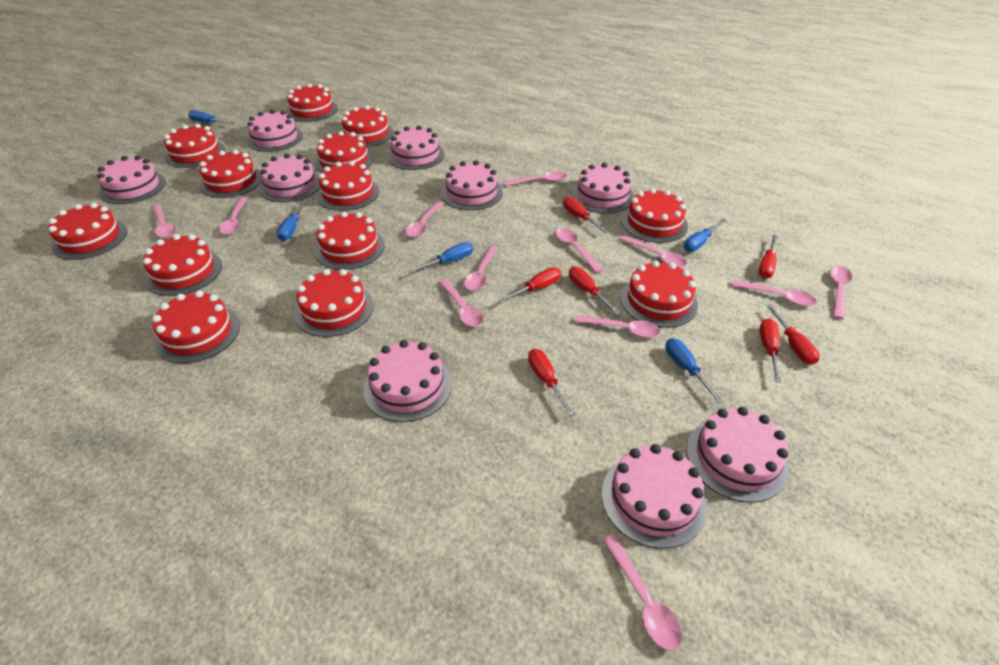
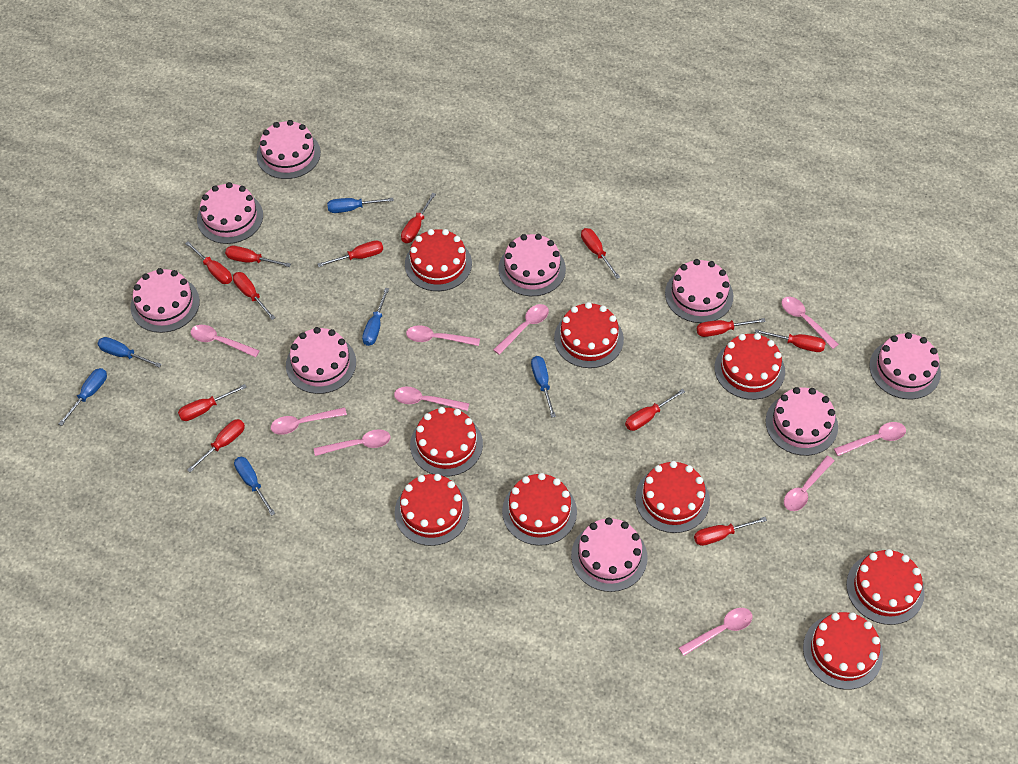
blue screwdriver: 5 -> 6
pink spoon: 12 -> 10
red cake: 13 -> 9
red screwdriver: 7 -> 12

